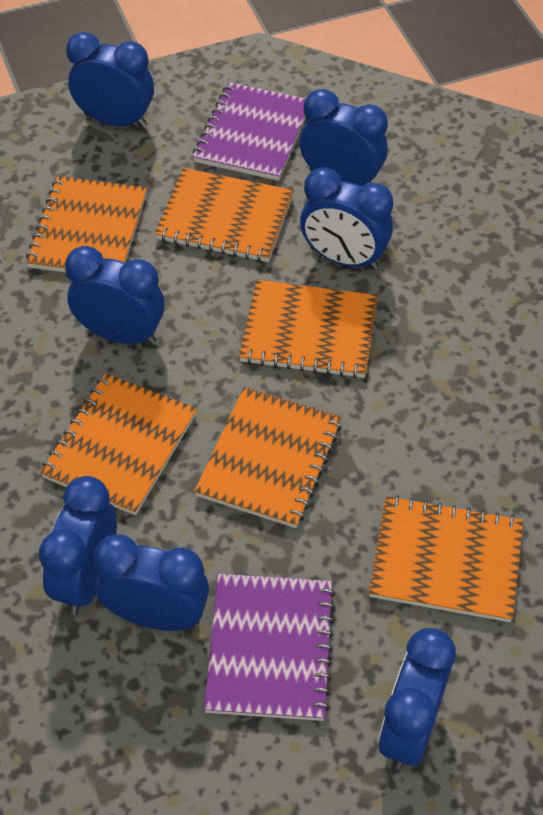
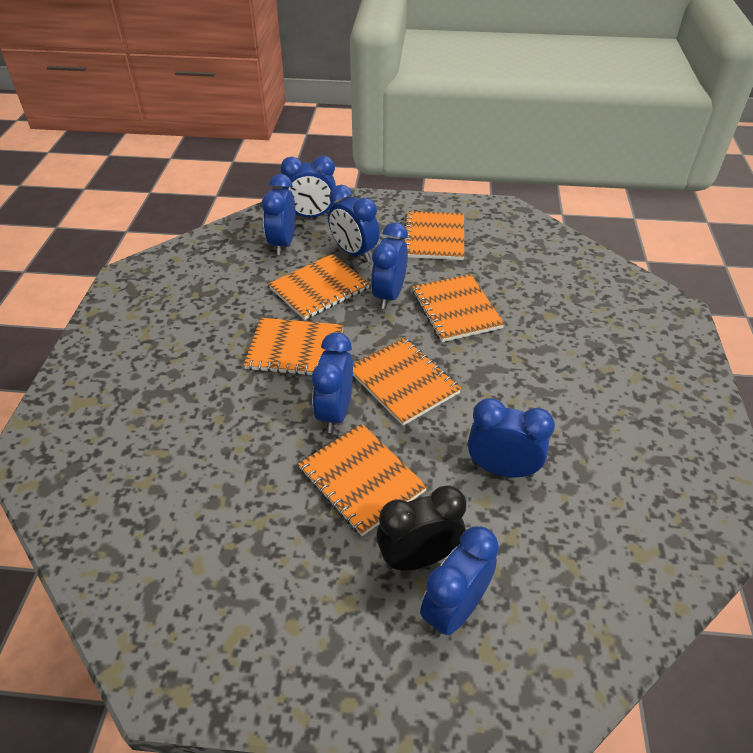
black clock: 0 -> 1
purple notebook: 2 -> 0

